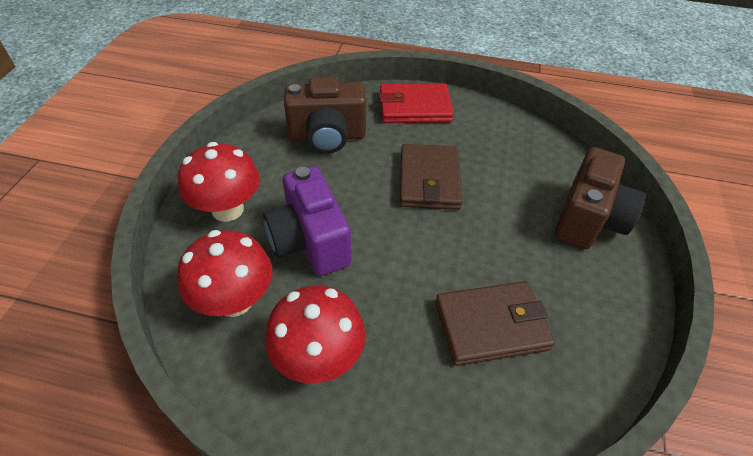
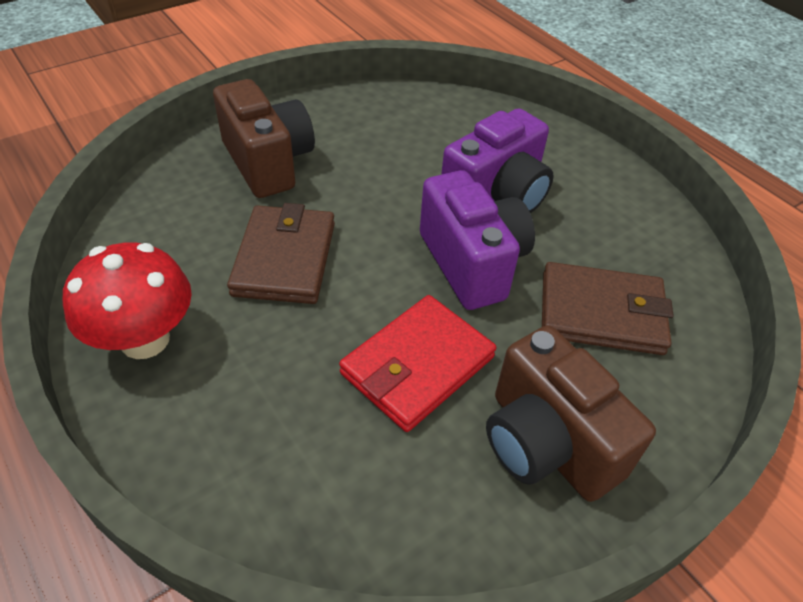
purple camera: 1 -> 2
red mushroom: 3 -> 1

